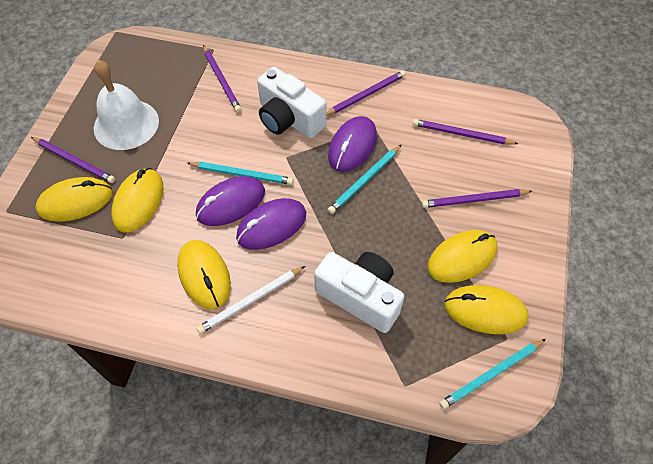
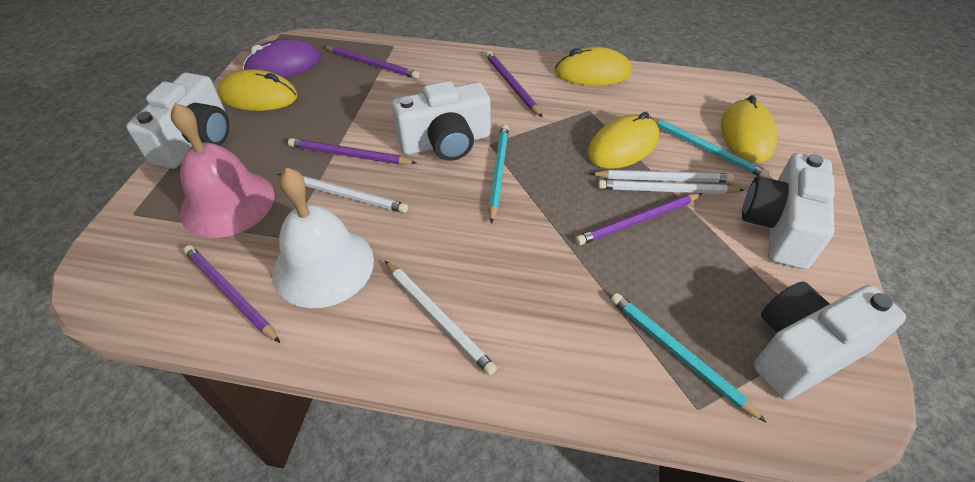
pink bell: 0 -> 1
purple mouse: 3 -> 1
white camera: 2 -> 4
white pencil: 1 -> 4
yellow mouse: 5 -> 4

